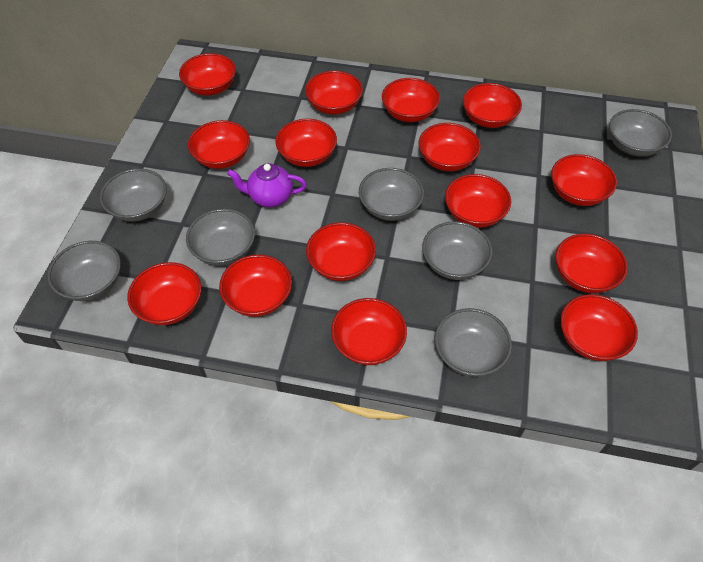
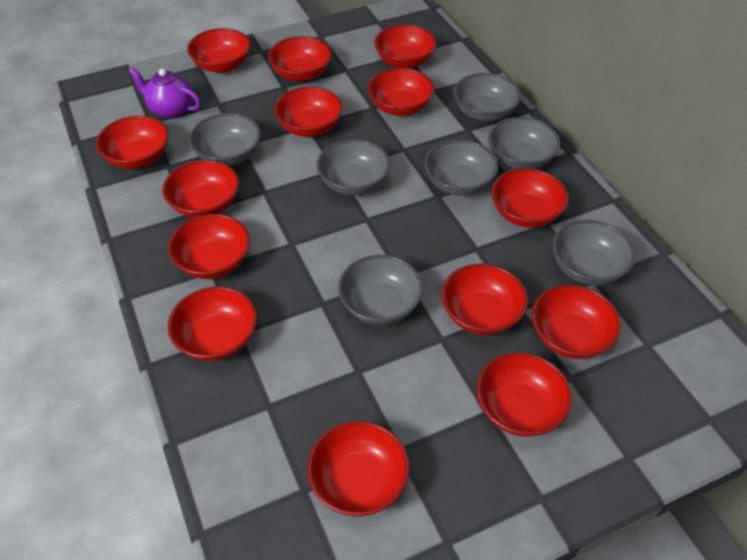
red bowl: 15 -> 14

